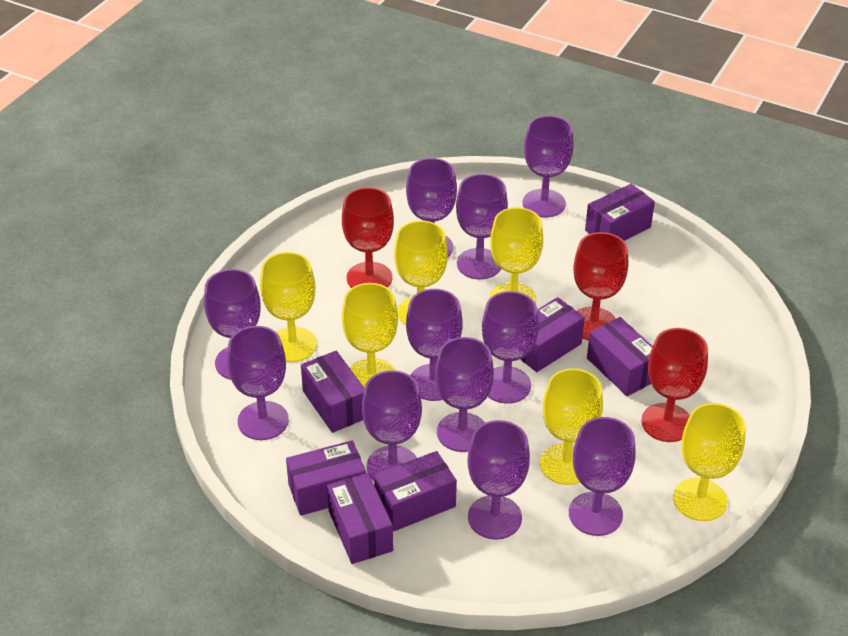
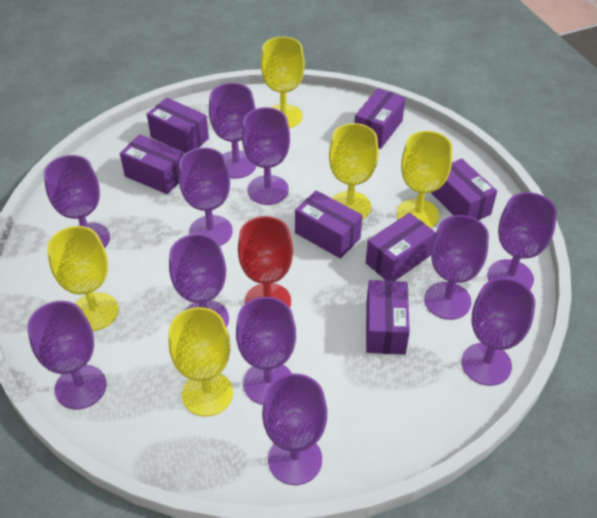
red goblet: 3 -> 1
yellow goblet: 6 -> 5

